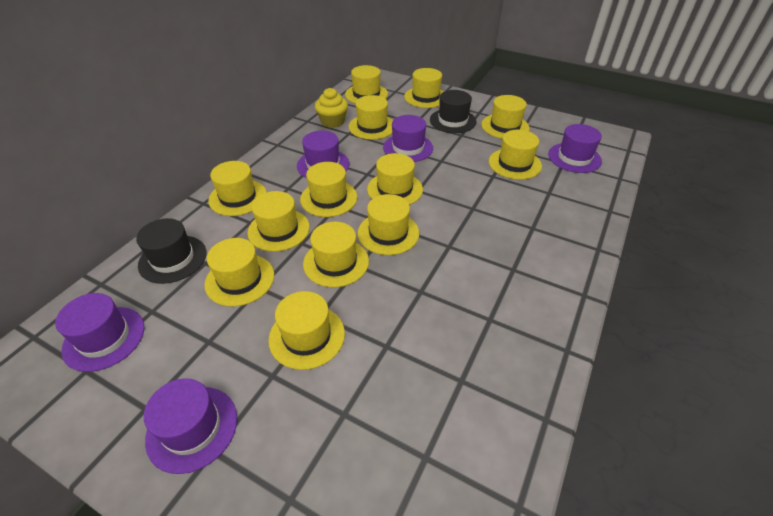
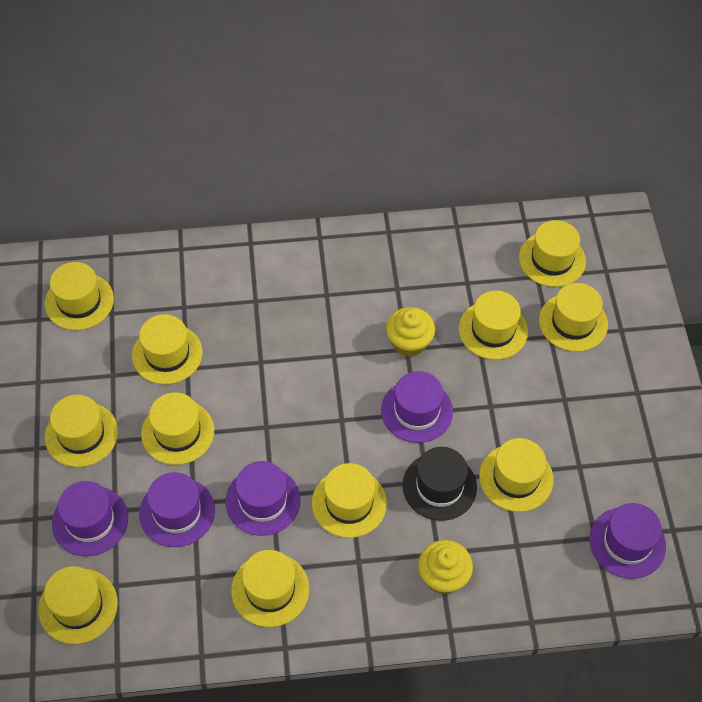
black hat: 2 -> 1
yellow cupcake: 1 -> 2
yellow hat: 13 -> 11

